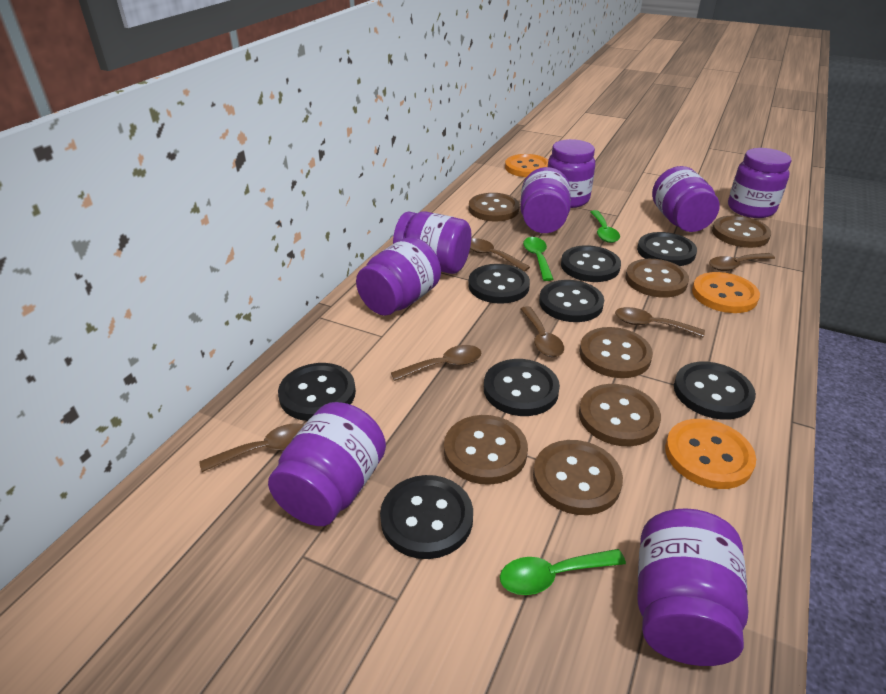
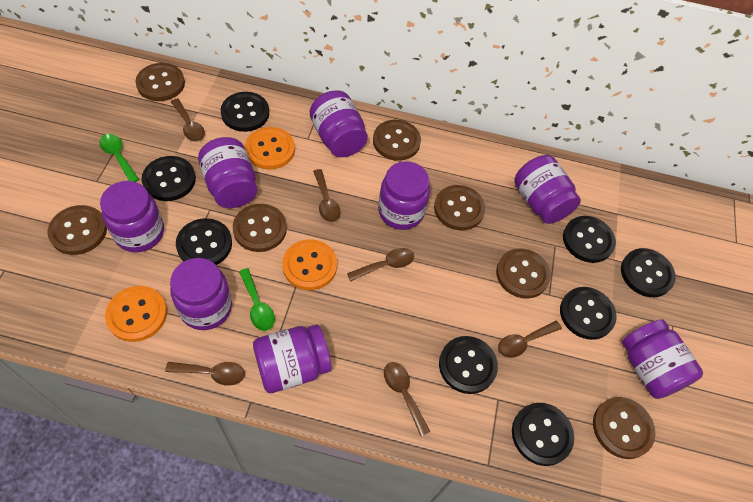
green spoon: 3 -> 2

